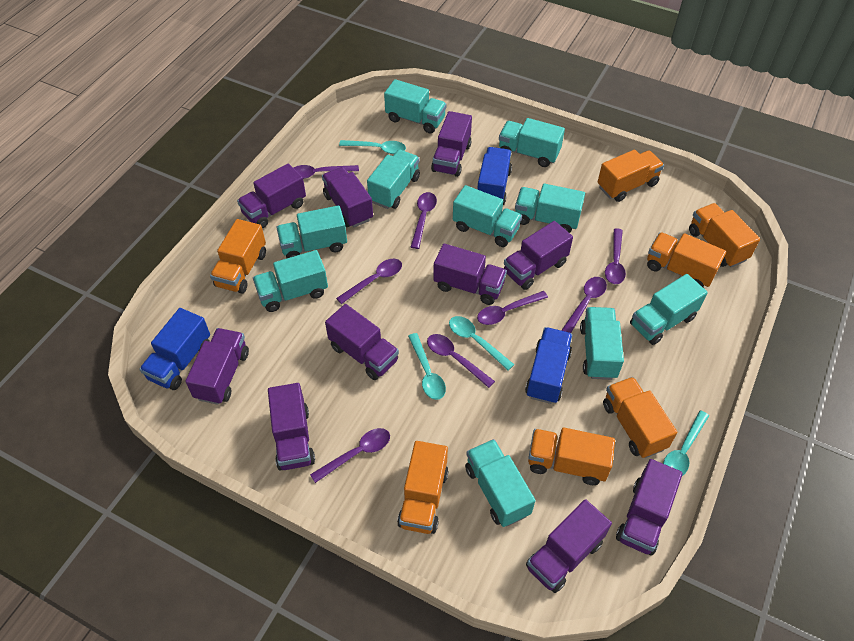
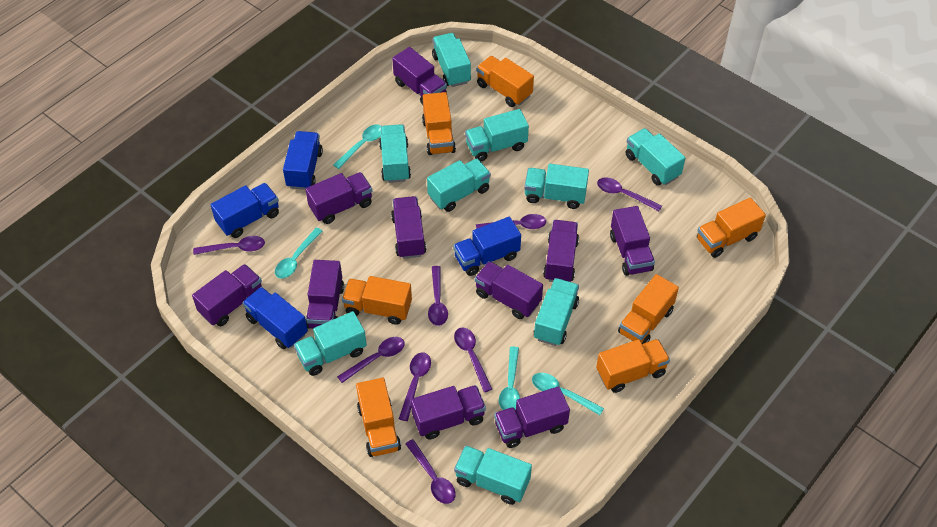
blue truck: 3 -> 4
turquoise truck: 10 -> 9

